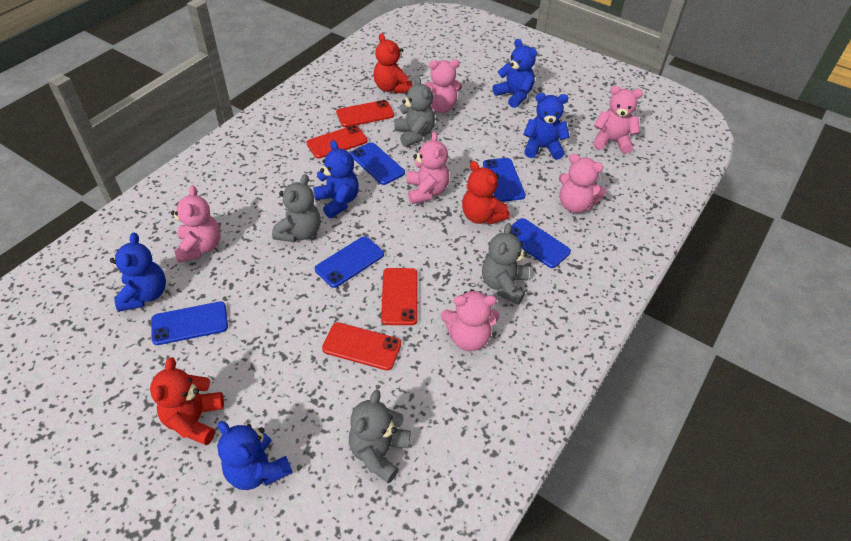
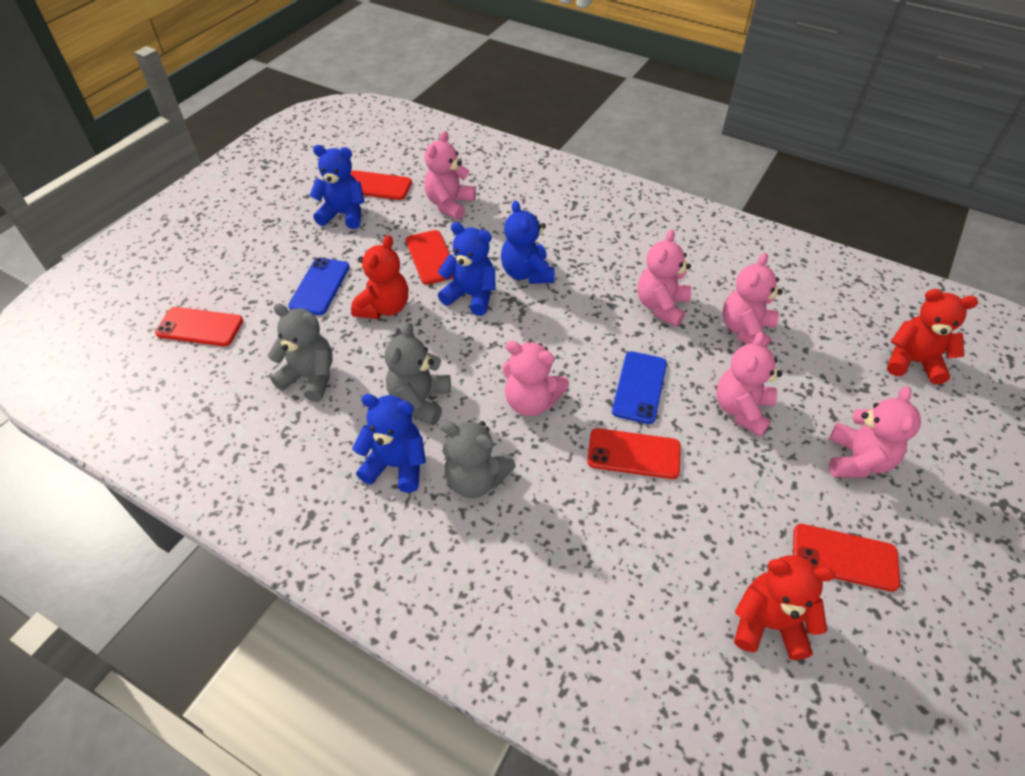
blue phone: 5 -> 2
blue teddy bear: 5 -> 4
grey teddy bear: 4 -> 3
red phone: 4 -> 5

